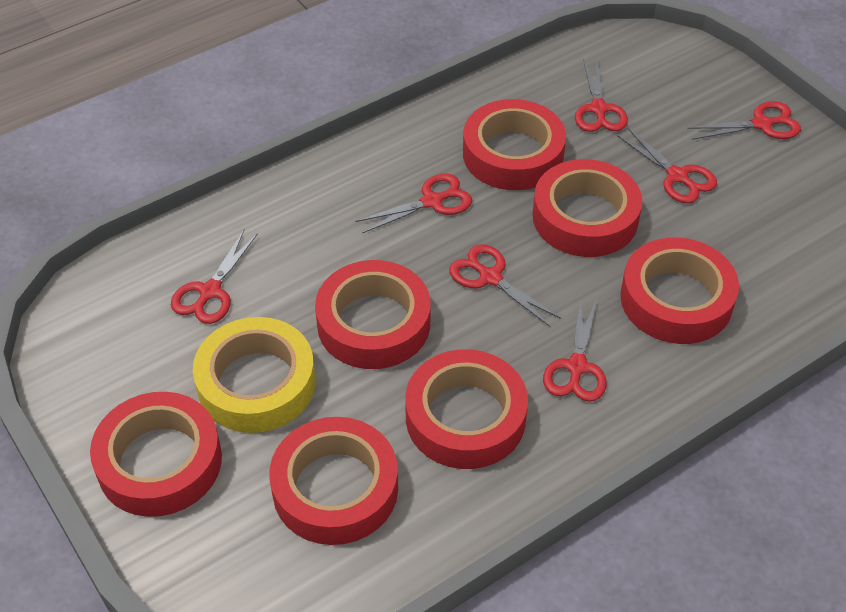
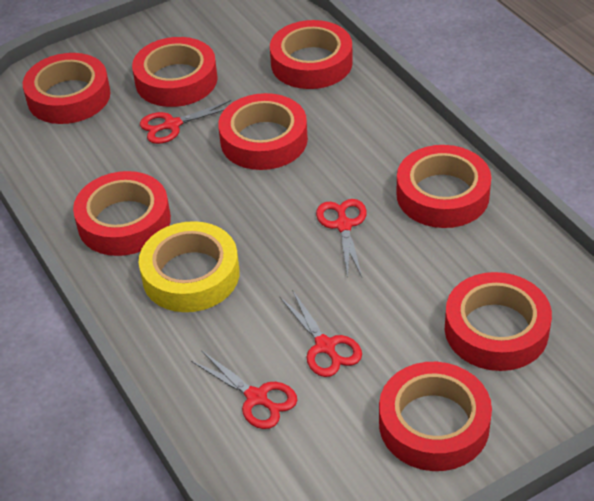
red scissors: 7 -> 4
red tape: 7 -> 8

